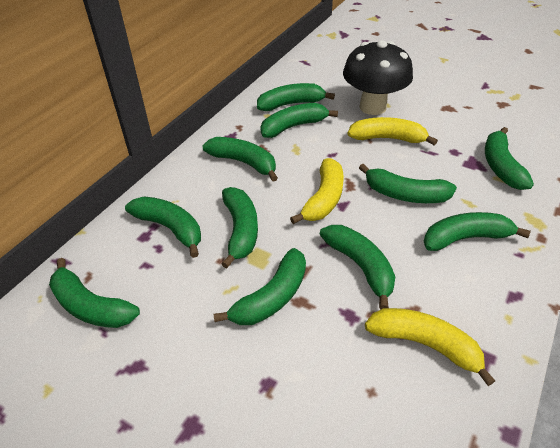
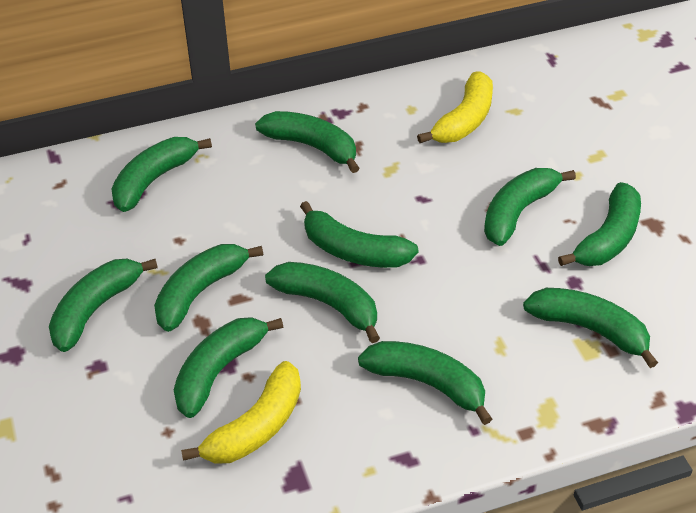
black mushroom: 1 -> 0
yellow banana: 3 -> 2

